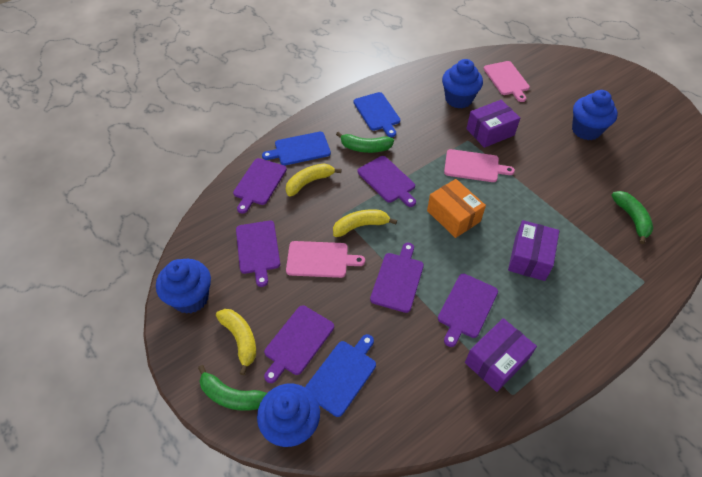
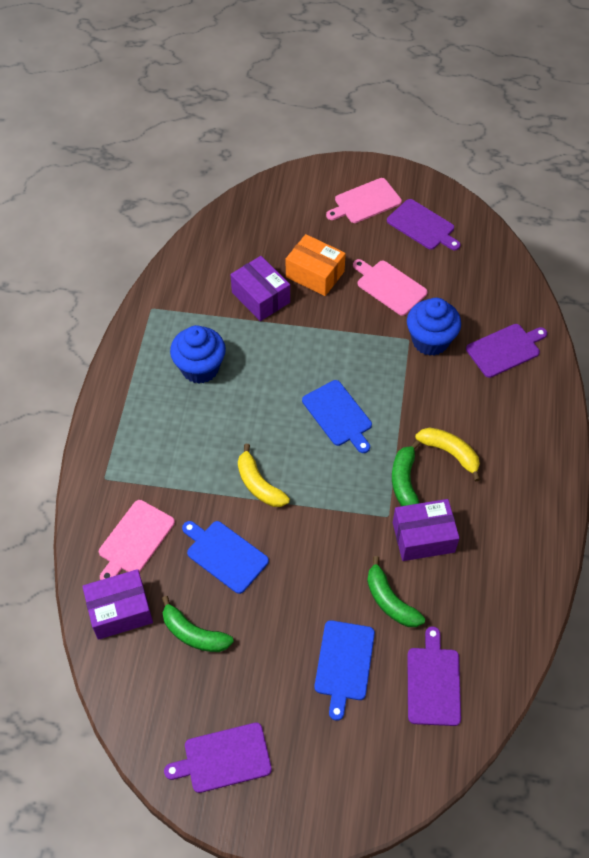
blue cupcake: 4 -> 2
purple cutting board: 6 -> 4
yellow banana: 3 -> 2

